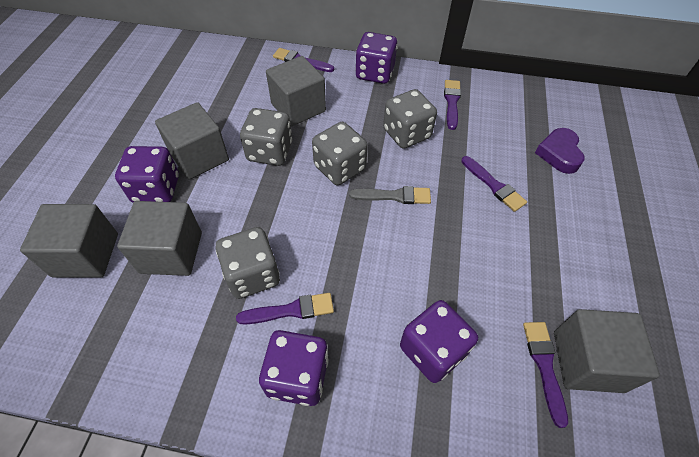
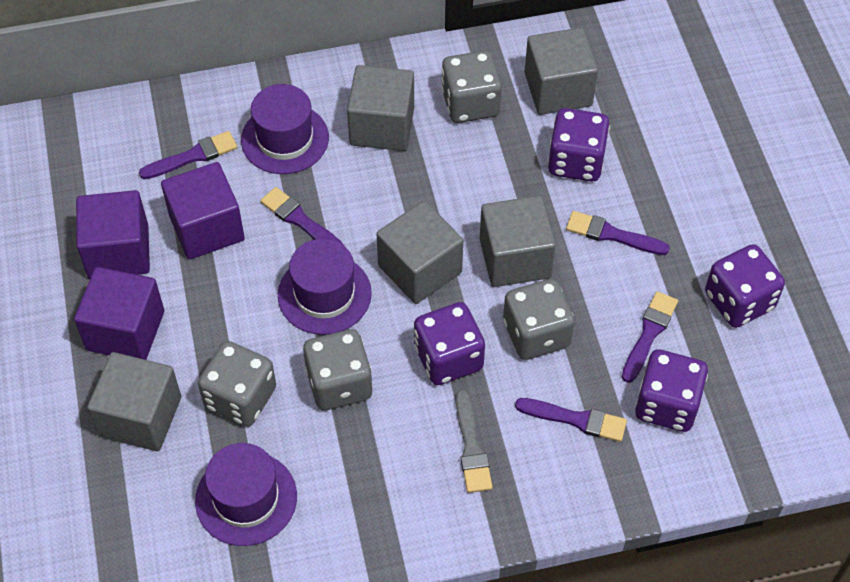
purple cube: 0 -> 3
purple hat: 0 -> 3
purple heart: 1 -> 0

